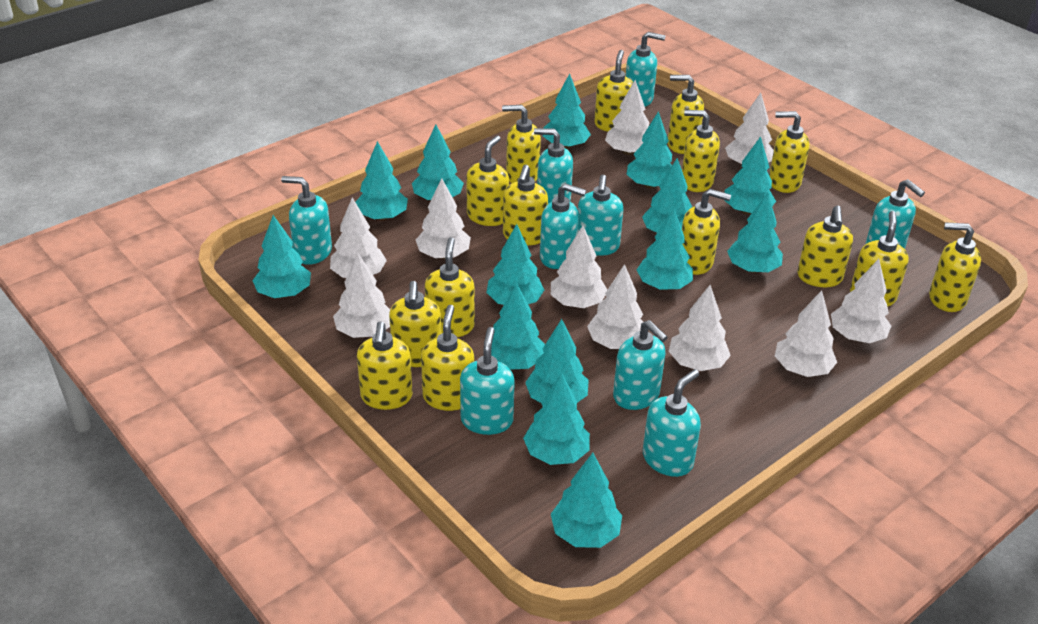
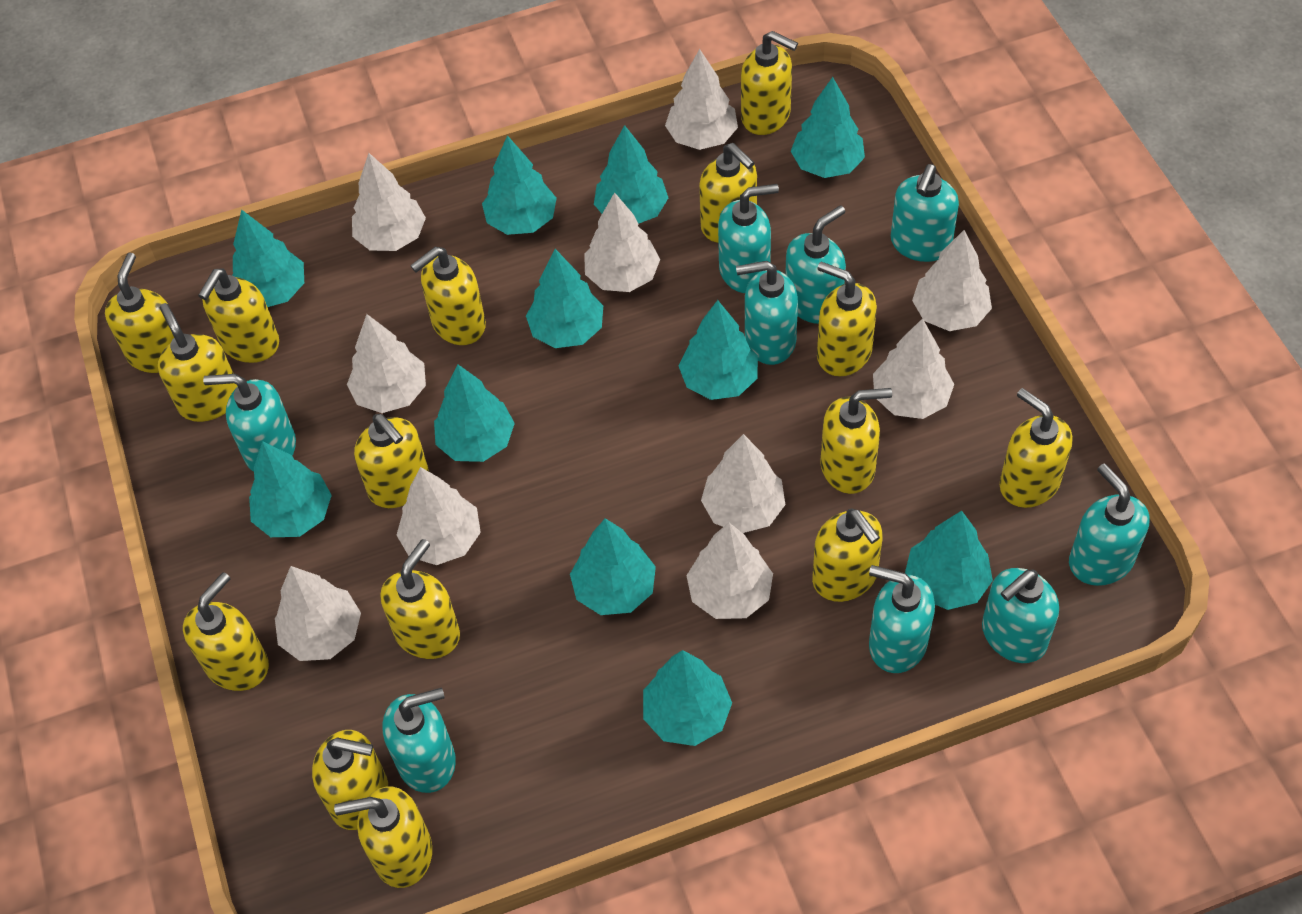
turquoise tree: 14 -> 11

